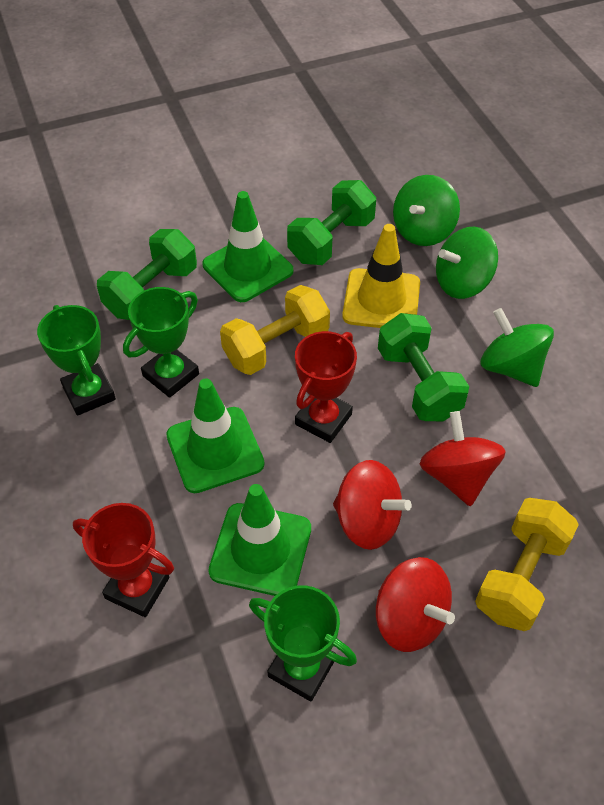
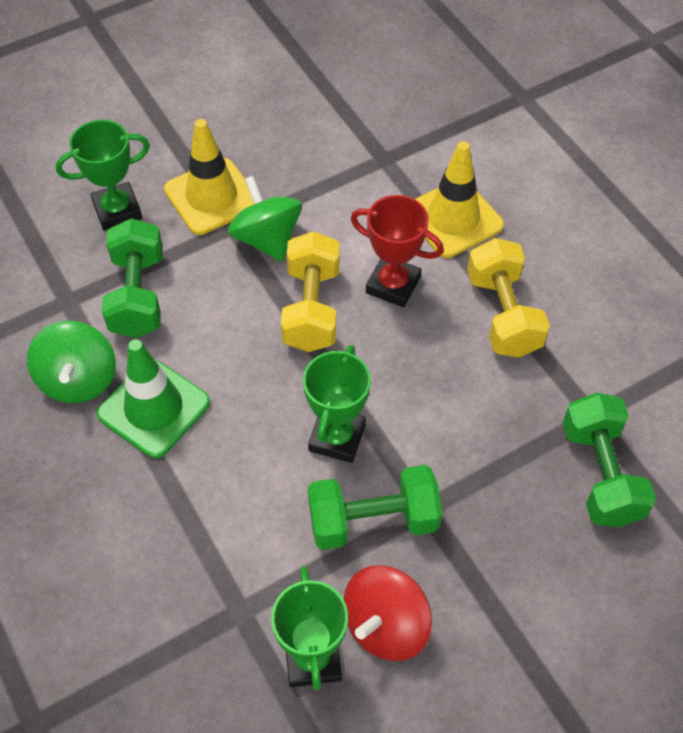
green spinning top: 3 -> 2
green traffic cone: 3 -> 1
red spinning top: 3 -> 1
red trophy: 2 -> 1
yellow traffic cone: 1 -> 2

